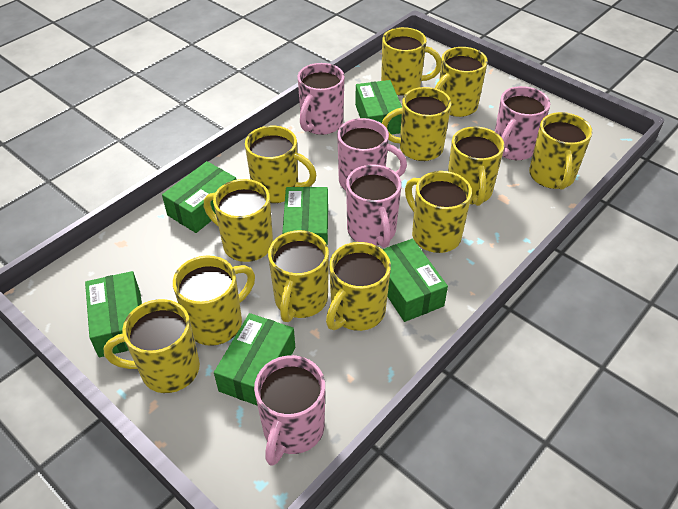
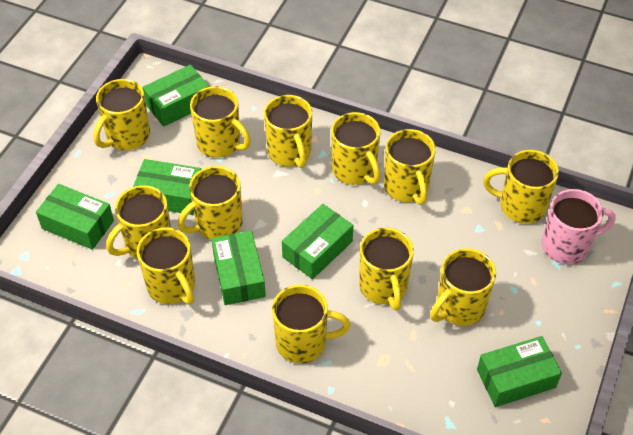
pink mug: 5 -> 1

